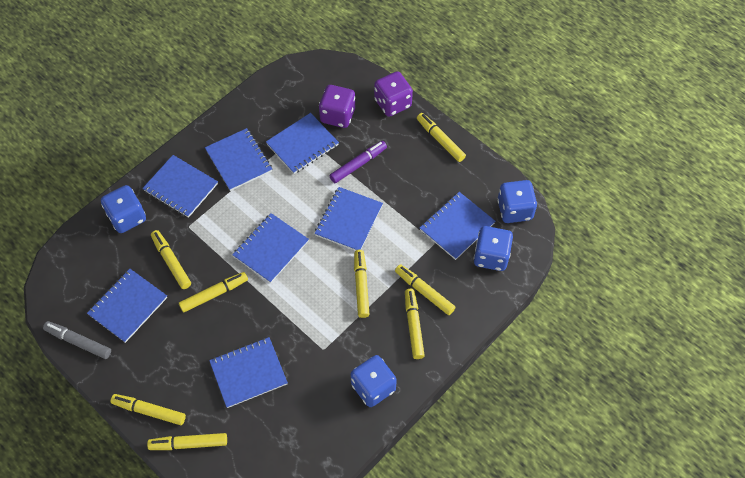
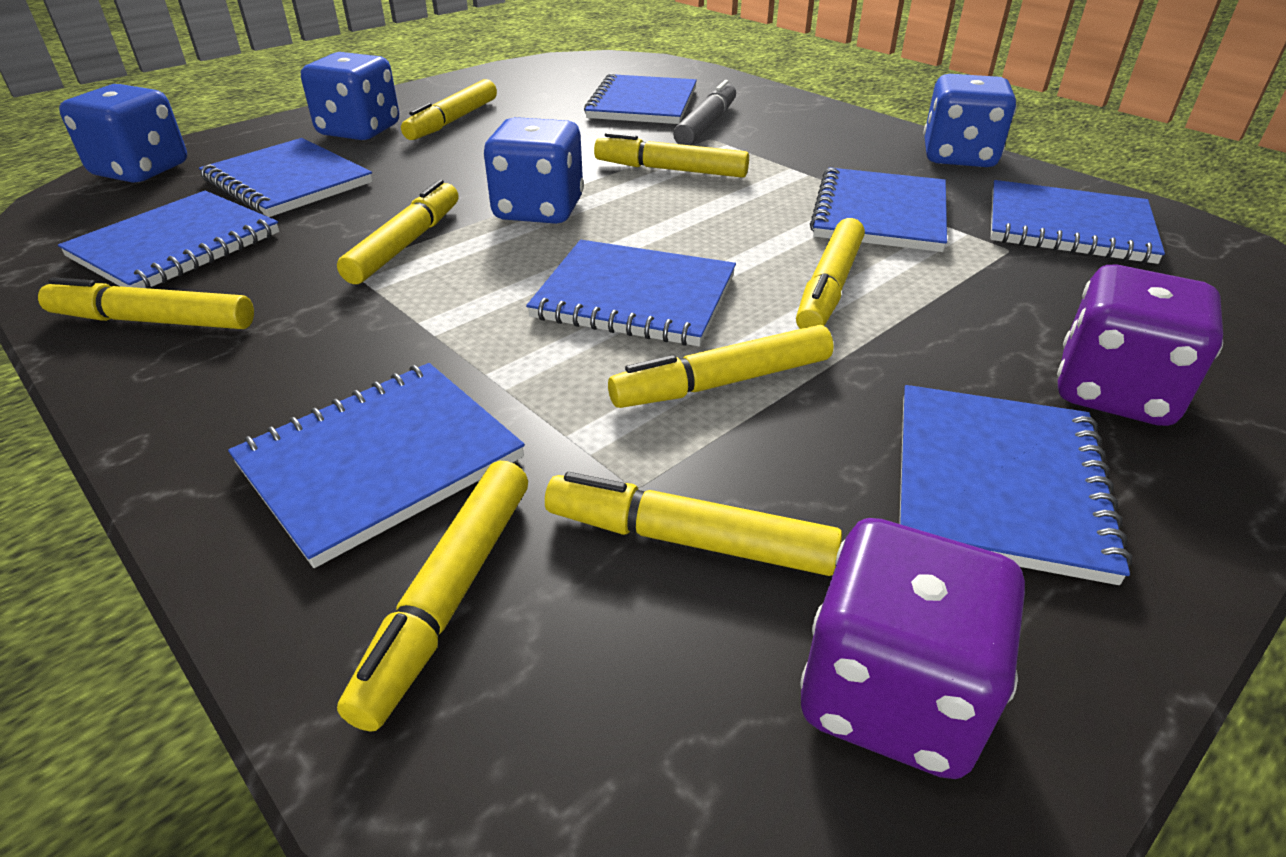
purple marker: 1 -> 0

